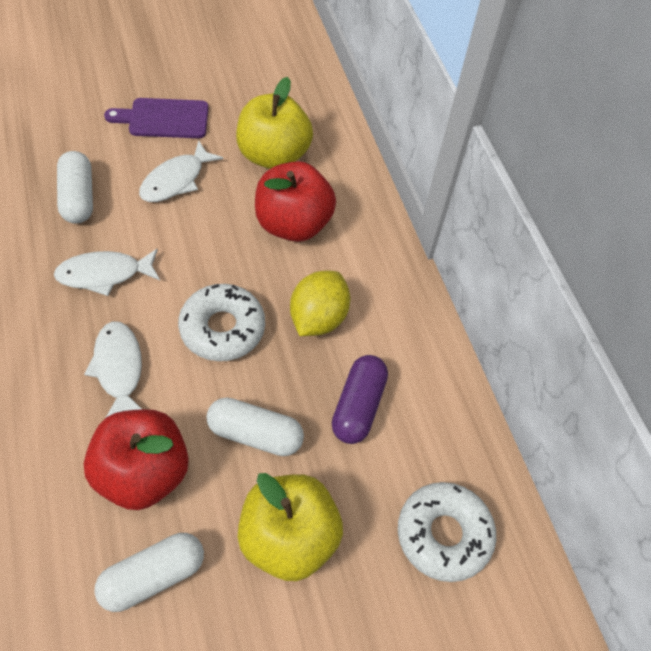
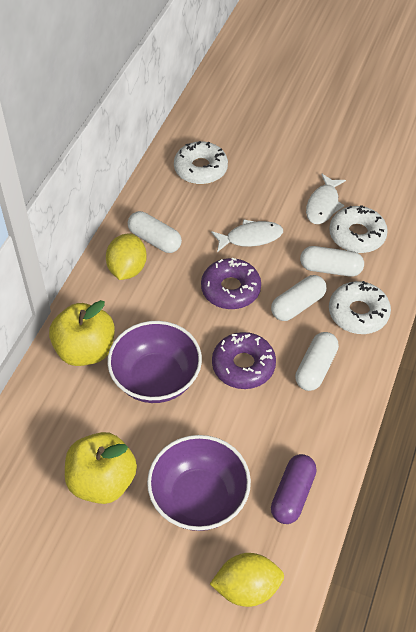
purple bowl: 0 -> 2
purple cutting board: 1 -> 0
purple donut: 0 -> 2
red apple: 2 -> 0
white capsule: 3 -> 4
white donut: 2 -> 3
white fish: 3 -> 2
yellow lemon: 1 -> 2

